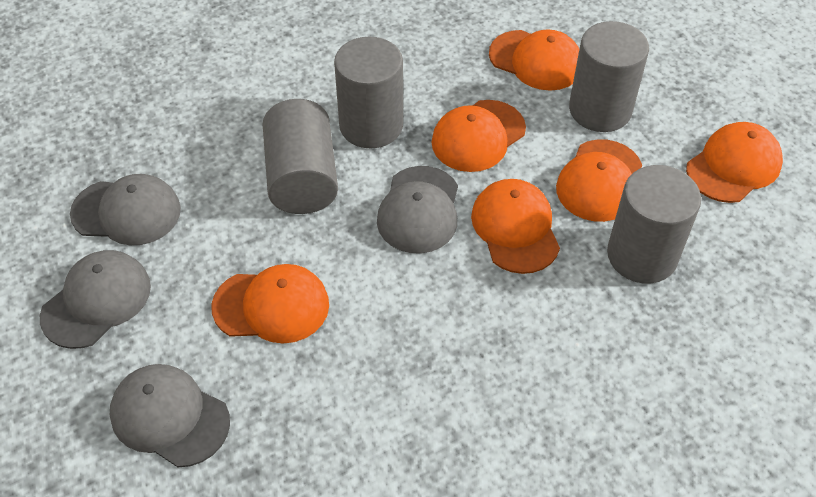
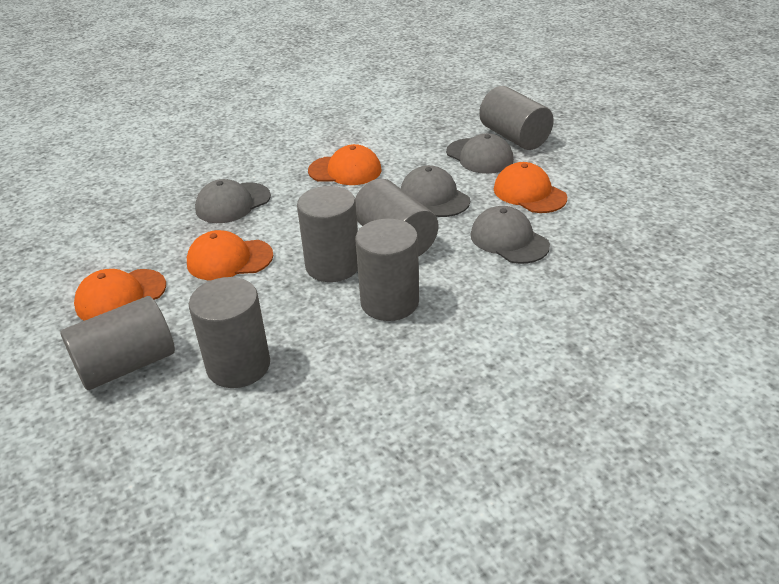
grey cylinder: 4 -> 6
orange cap: 6 -> 4

